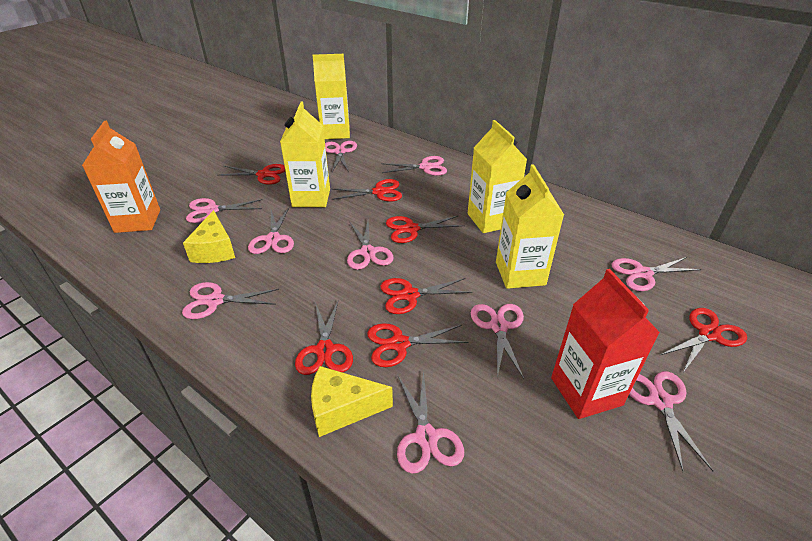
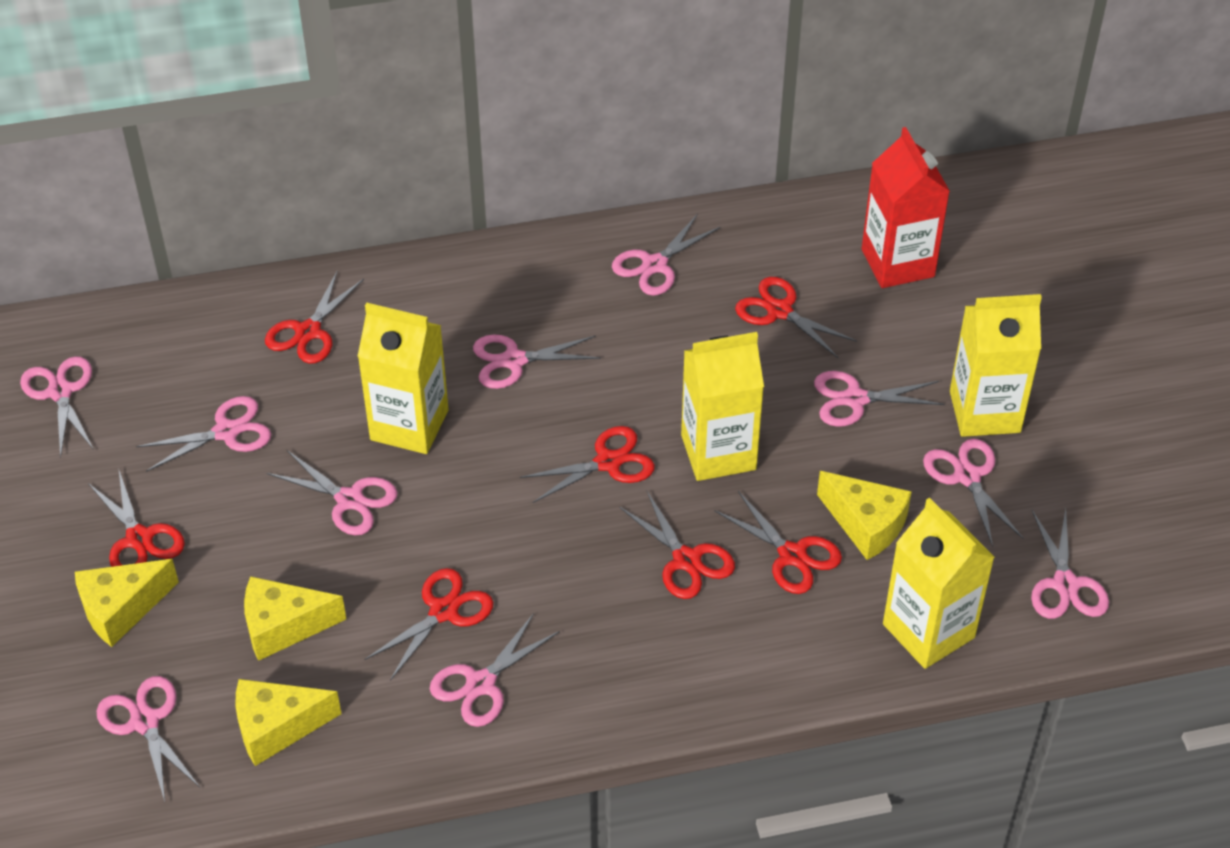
orange carton: 1 -> 0
yellow cheese: 2 -> 4

